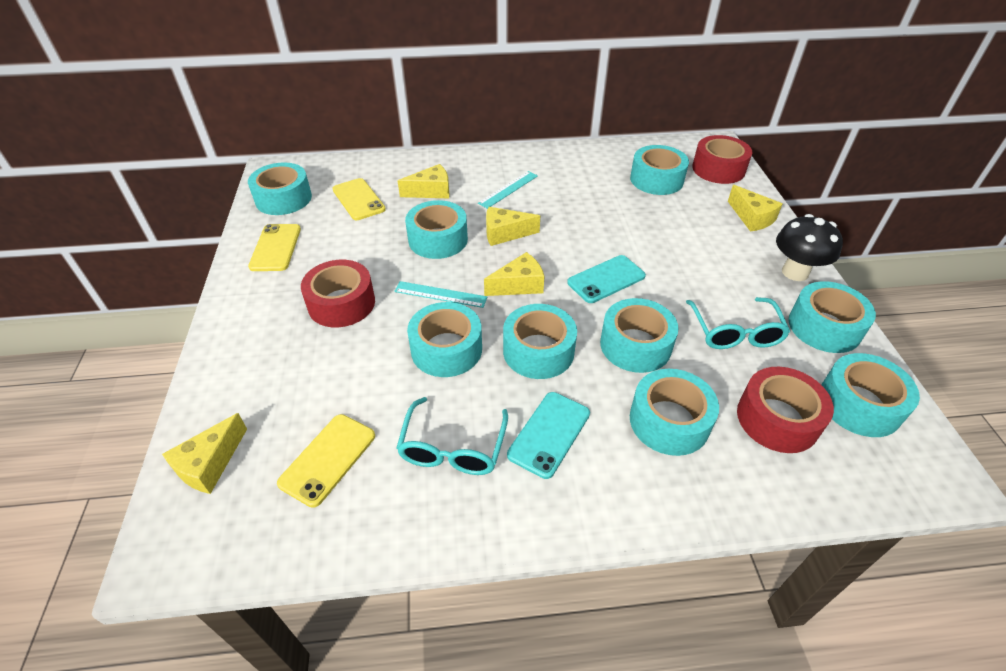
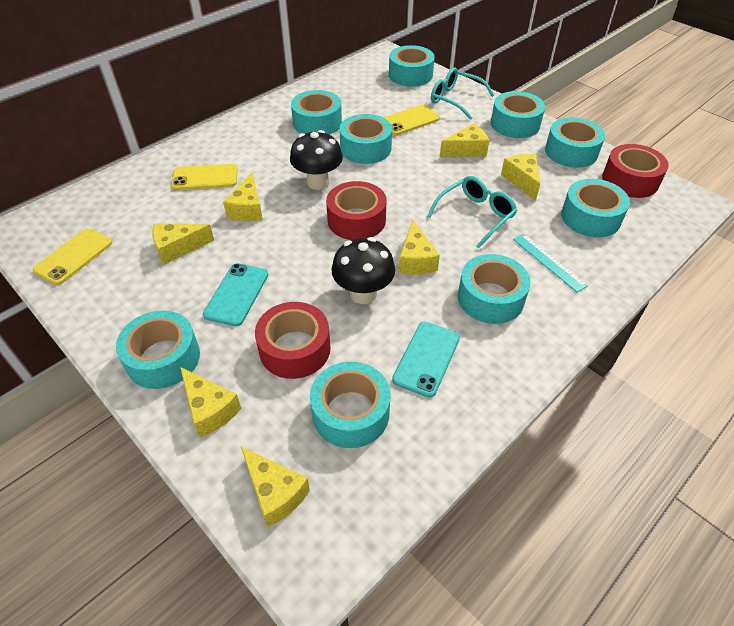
black mushroom: 1 -> 2
turquoise ruler: 2 -> 1
yellow cheese: 5 -> 7

